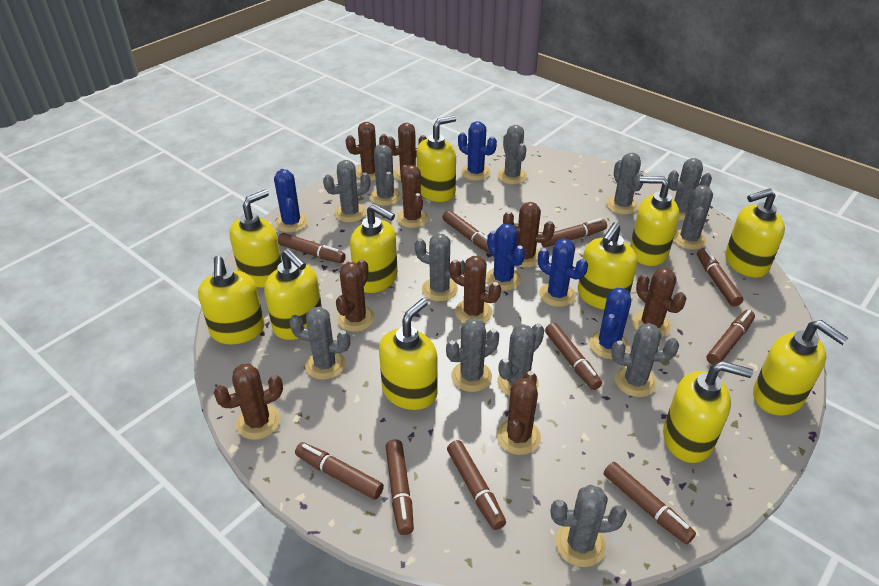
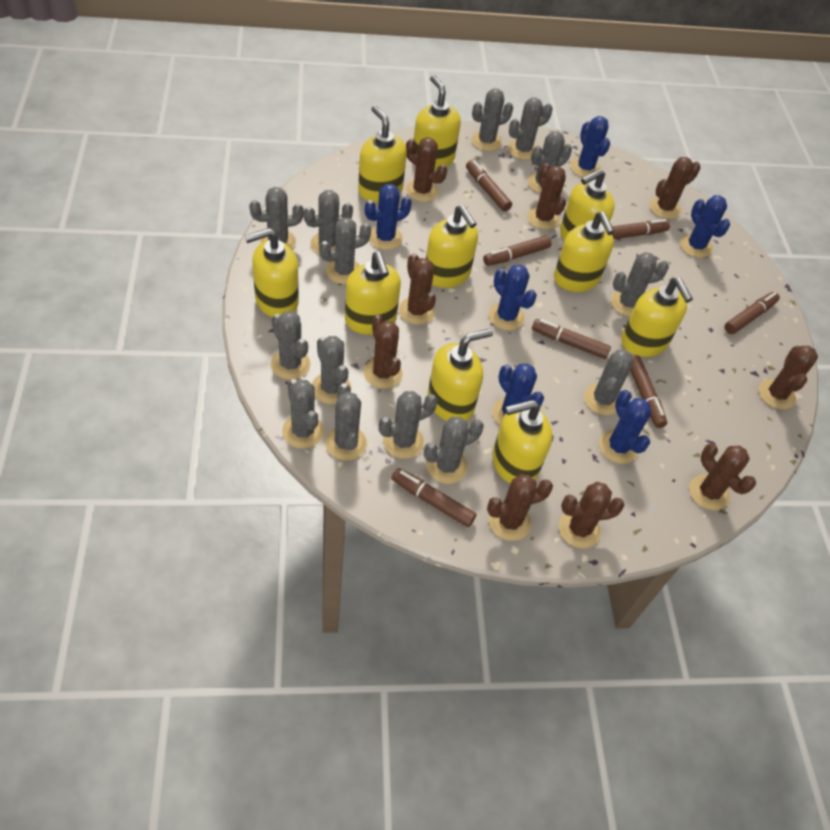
blue cactus: 5 -> 6
brown marker: 10 -> 7
grey cactus: 12 -> 14
yellow soap dispenser: 11 -> 10

